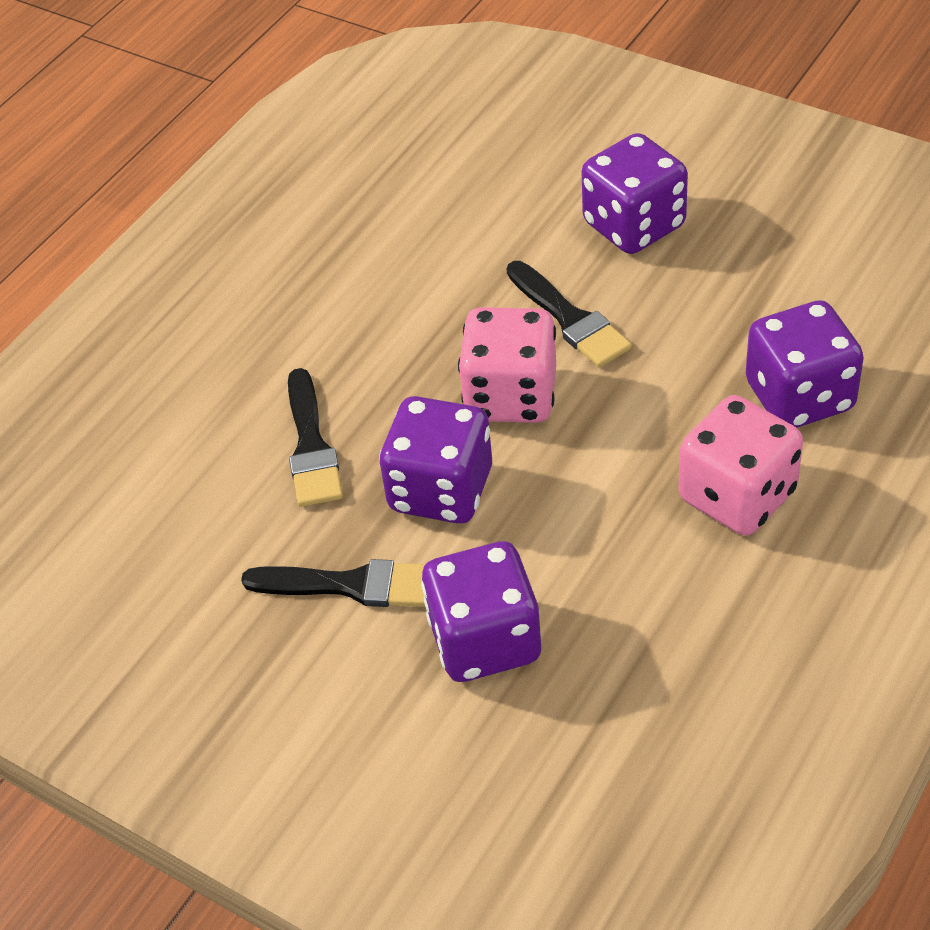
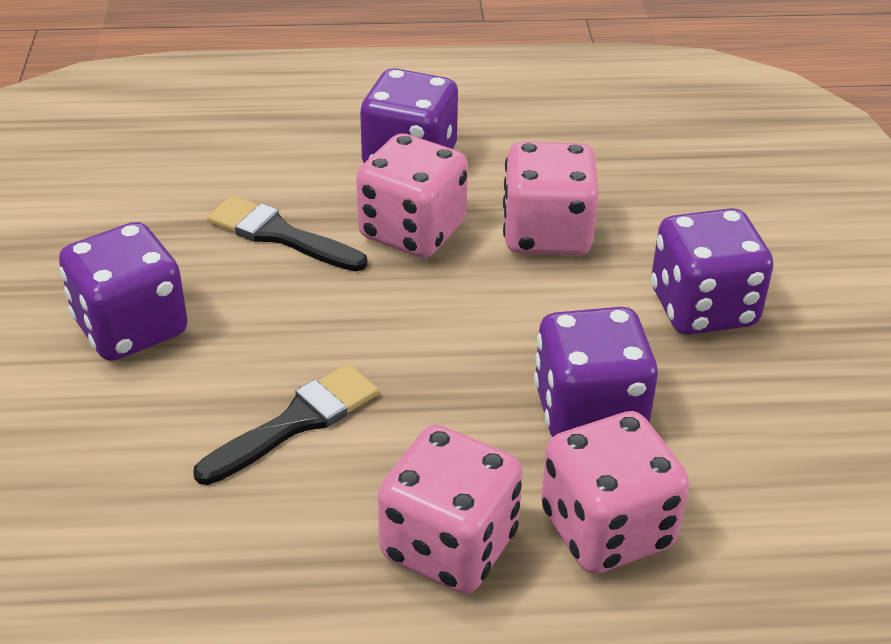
black brush: 3 -> 2
pink dice: 2 -> 4

